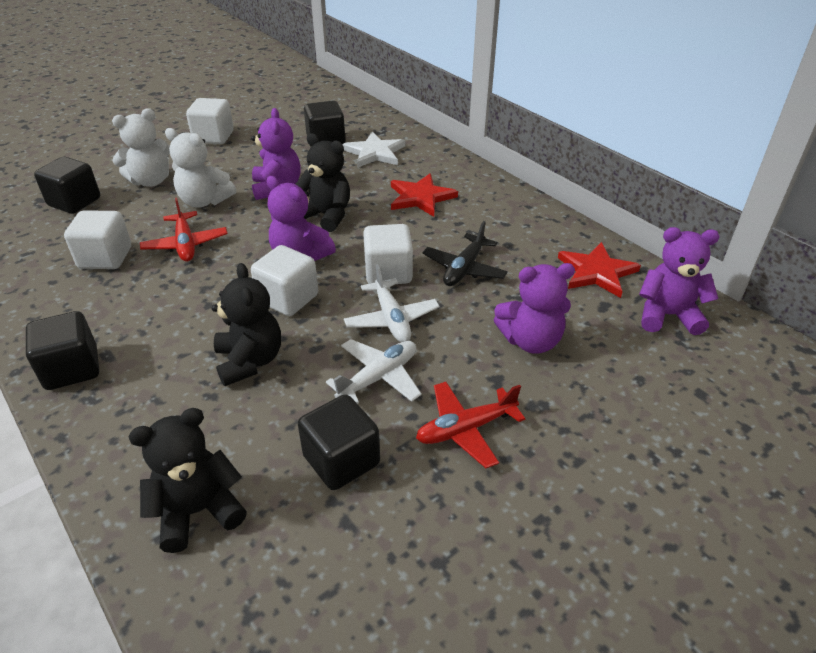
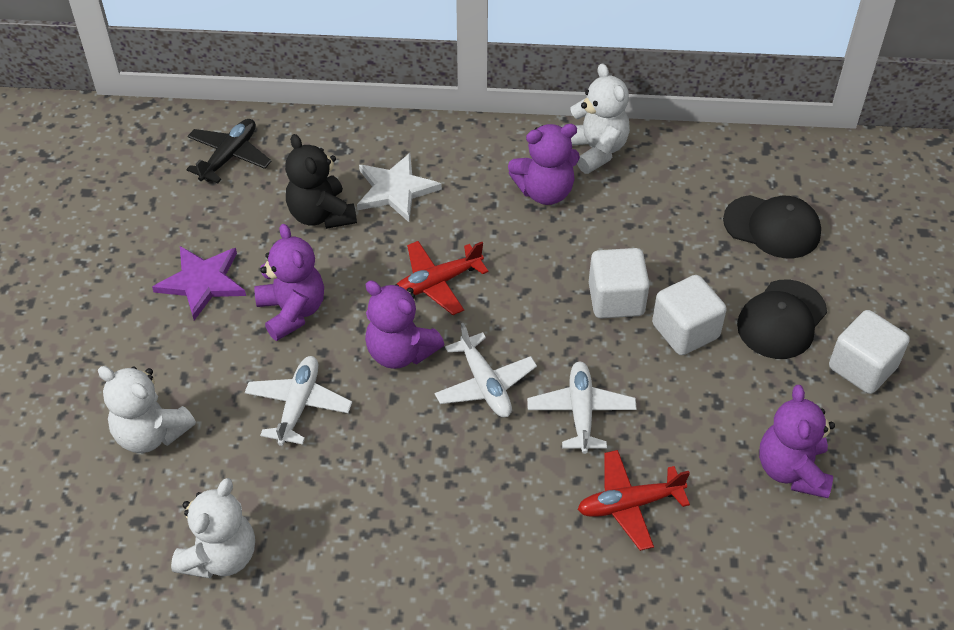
black cap: 0 -> 2
black cube: 4 -> 0
black teddy bear: 3 -> 1
purple star: 0 -> 1
red star: 2 -> 0
white cube: 4 -> 3
white plane: 2 -> 3
white teddy bear: 2 -> 3

